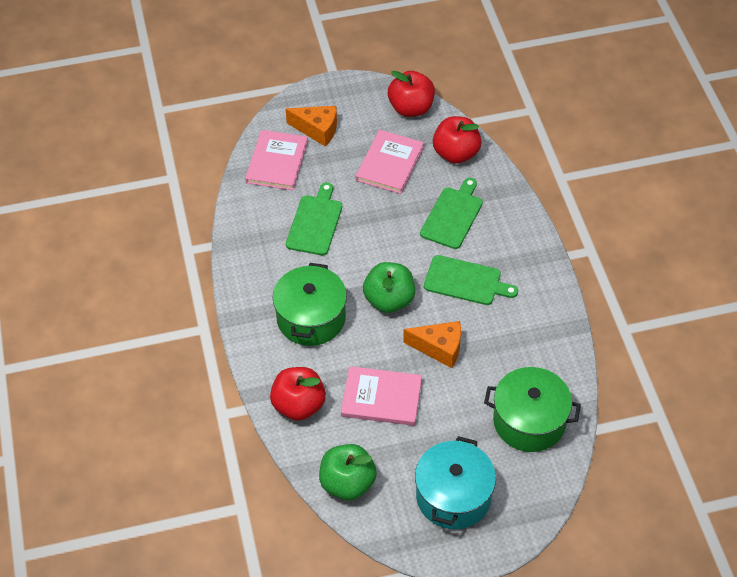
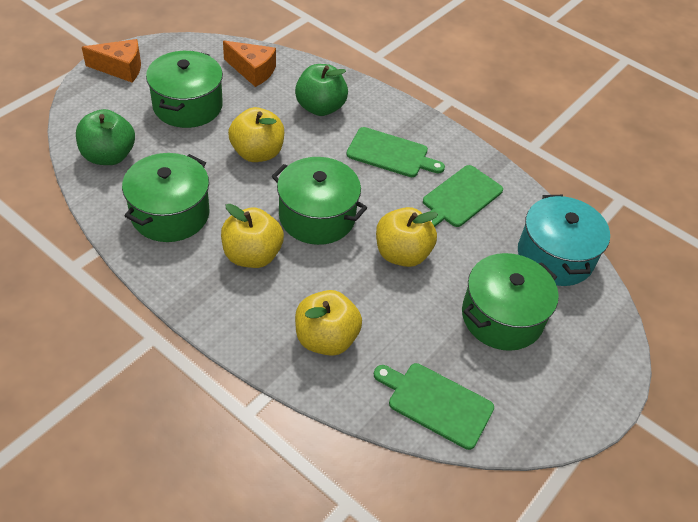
green pot: 2 -> 4
pink book: 3 -> 0
red apple: 3 -> 0
yellow apple: 0 -> 4

